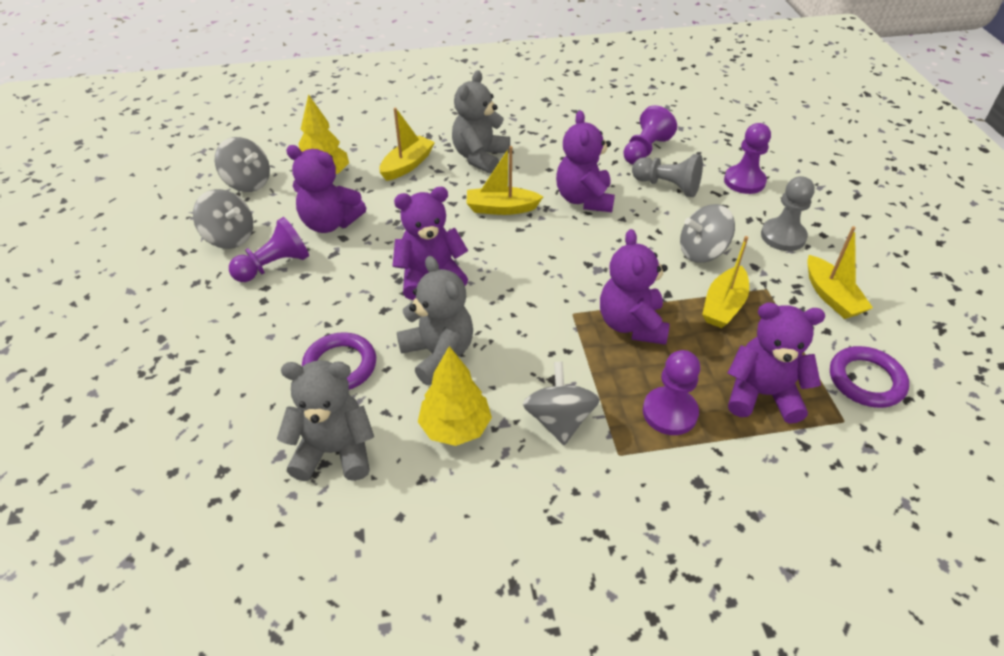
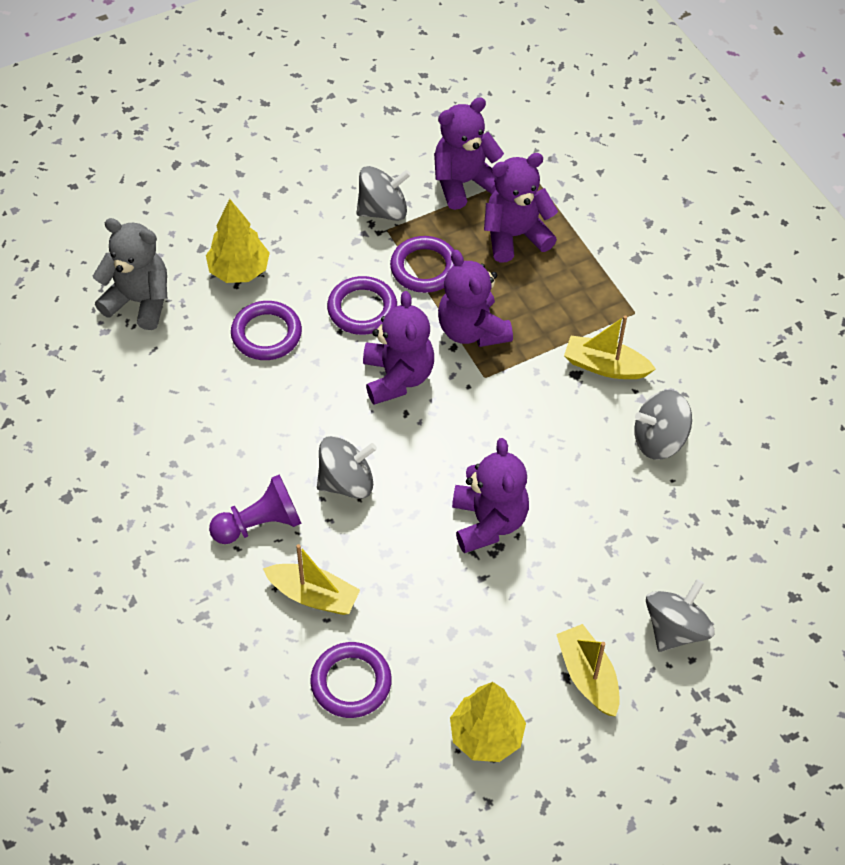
grey pawn: 2 -> 0
grey teddy bear: 3 -> 1
purple pawn: 4 -> 1
purple ring: 2 -> 4
yellow boat: 4 -> 3

